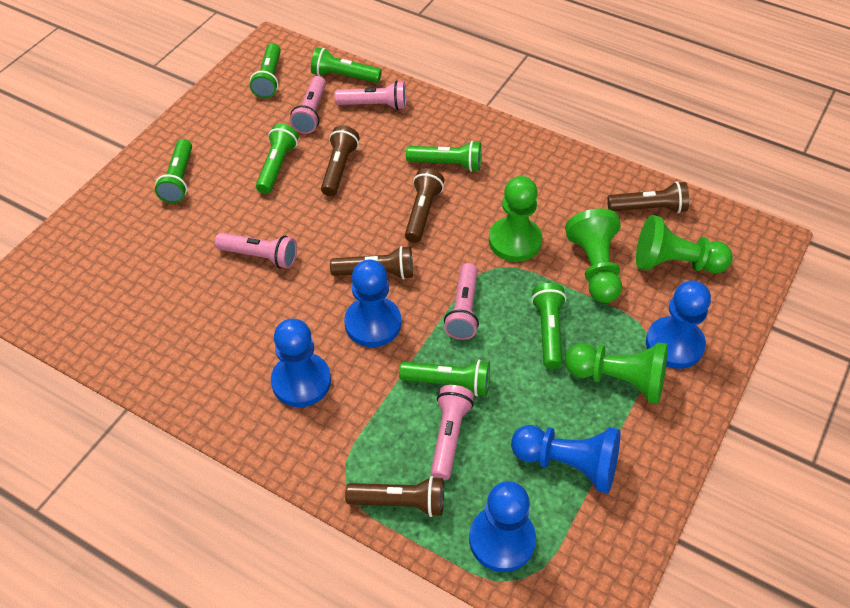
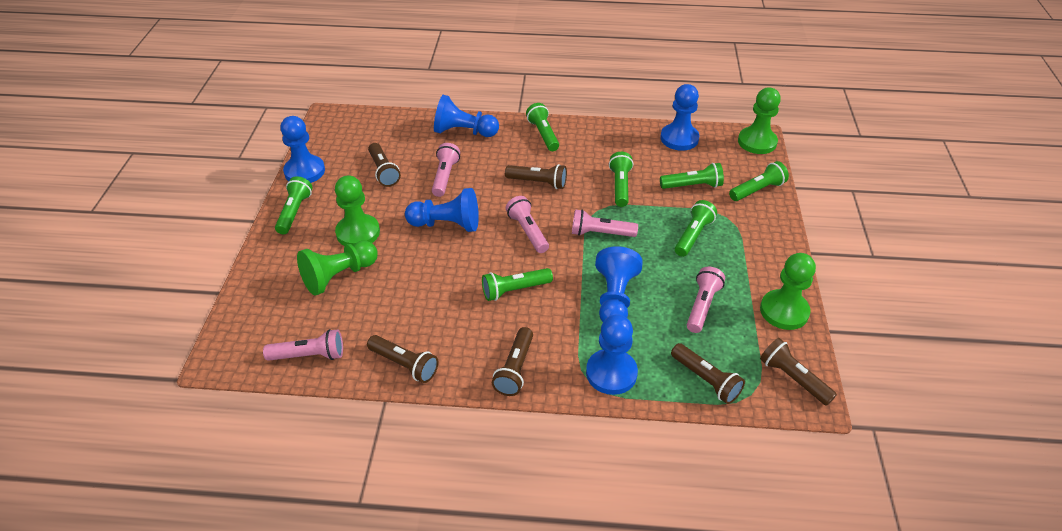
blue pawn: 5 -> 6
brown flashlight: 5 -> 6

